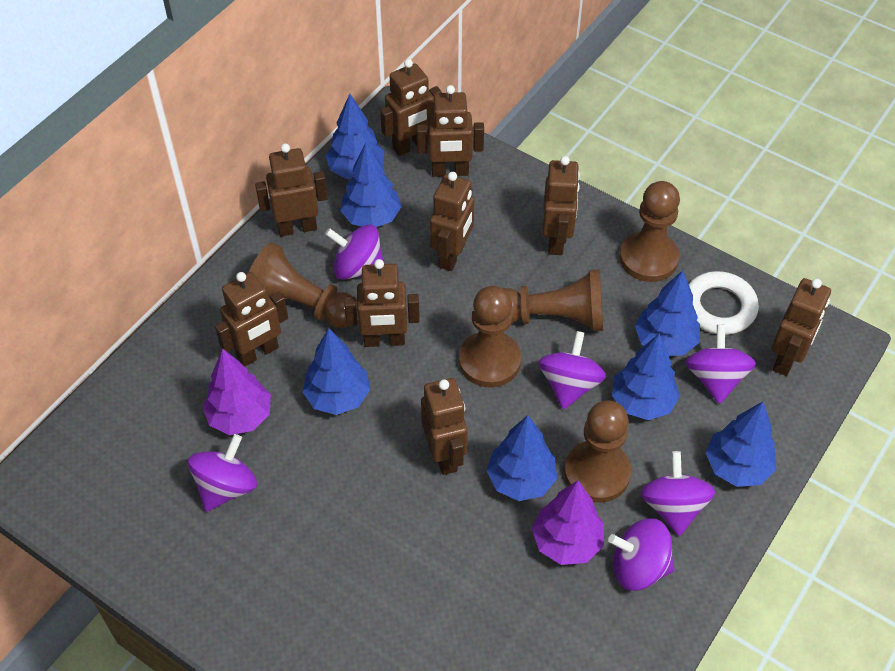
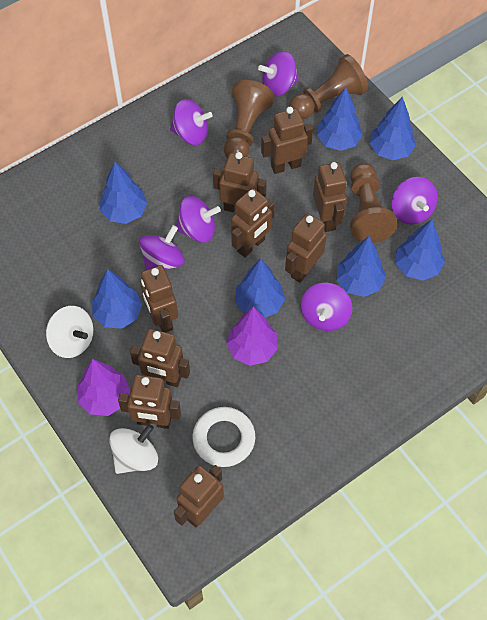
brown pawn: 5 -> 3
white spinning top: 0 -> 2

